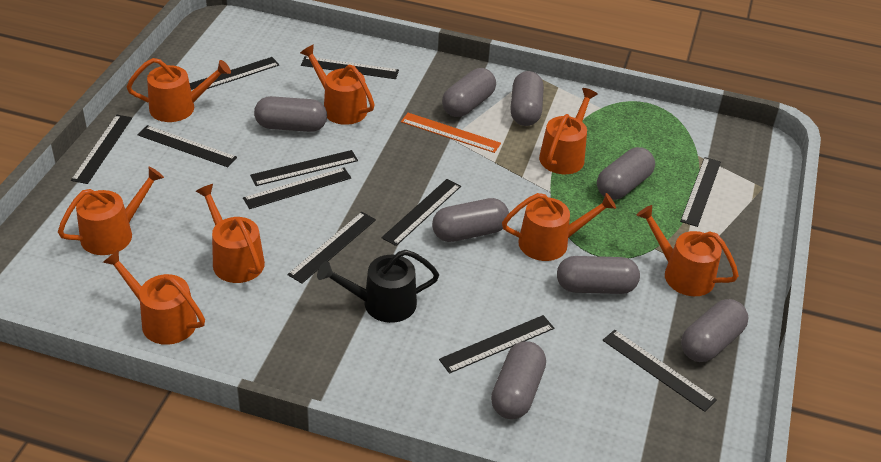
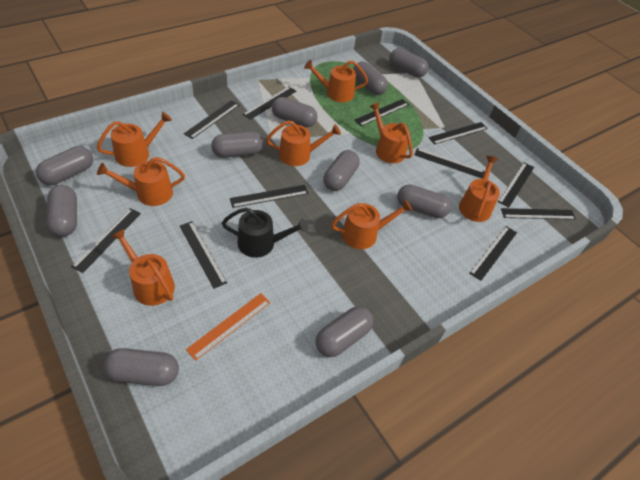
grey capsule: 8 -> 10

